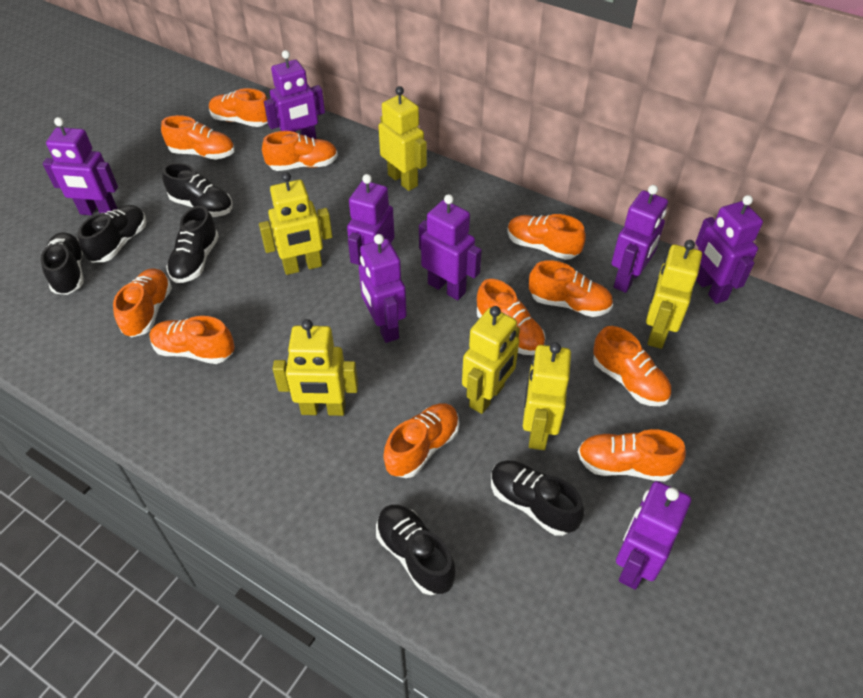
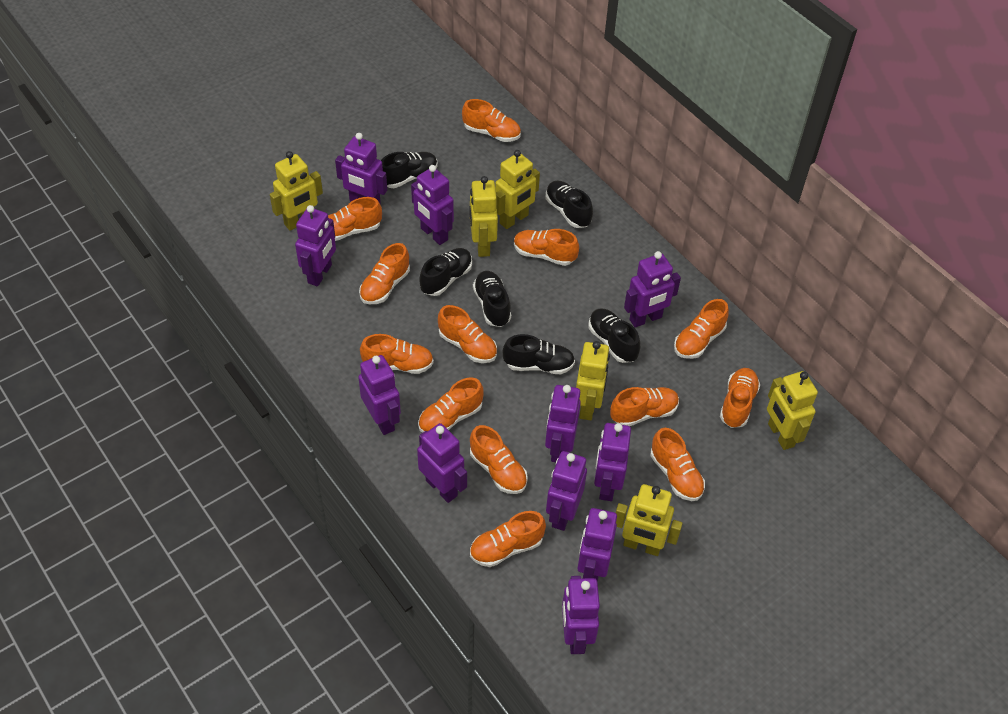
orange shoe: 11 -> 13
purple robot: 8 -> 11

